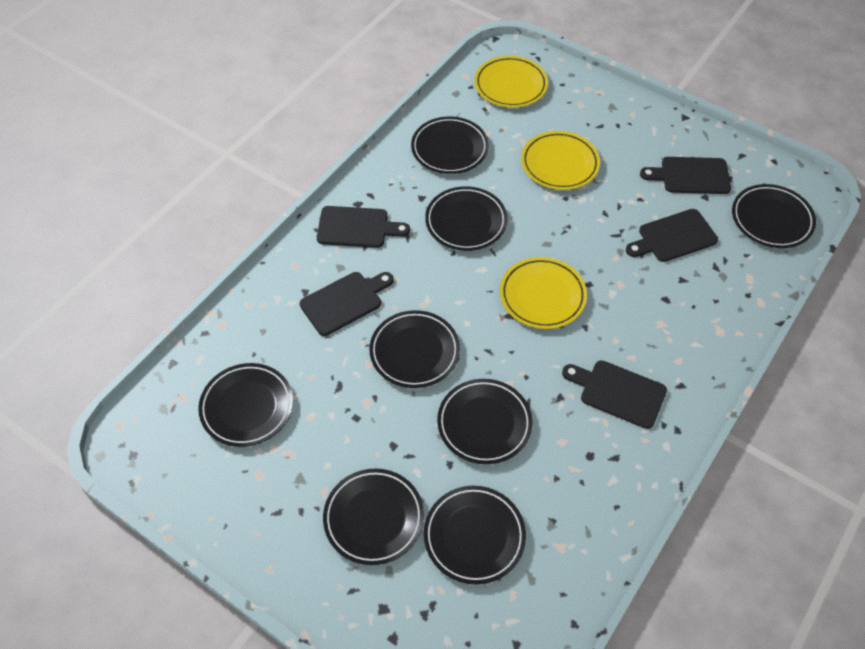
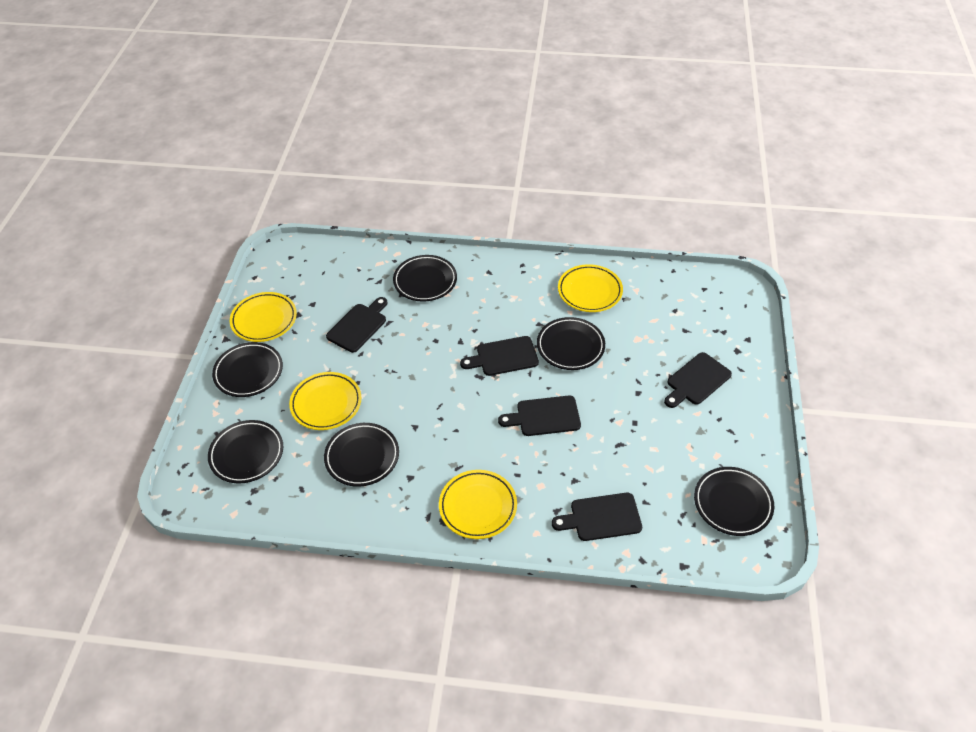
black plate: 8 -> 6
yellow plate: 3 -> 4

